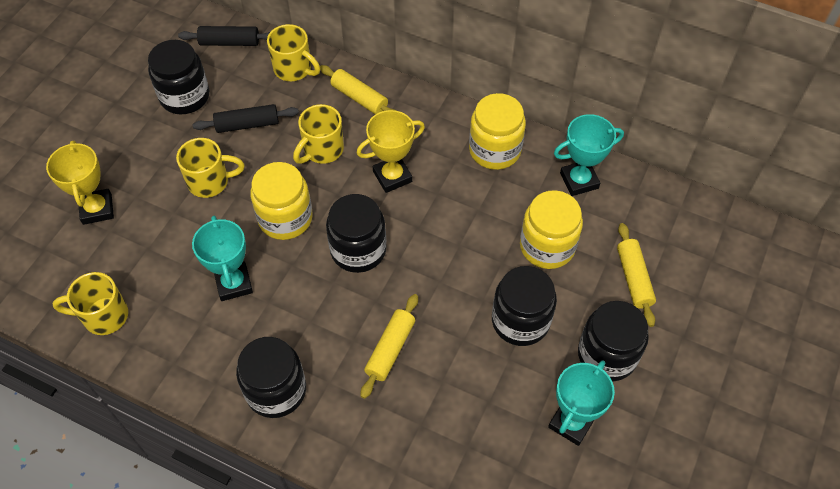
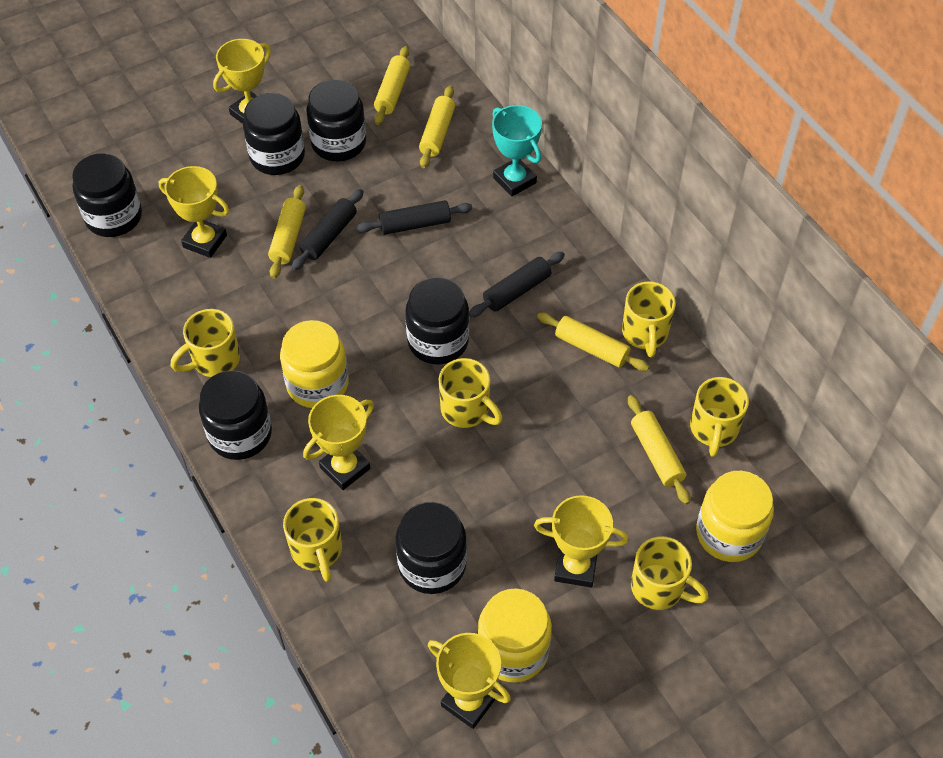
black jar: 5 -> 6
black rolling pin: 2 -> 3
turquoise trophy: 3 -> 1
yellow mug: 4 -> 6
yellow rolling pin: 3 -> 5
yellow trophy: 2 -> 5

